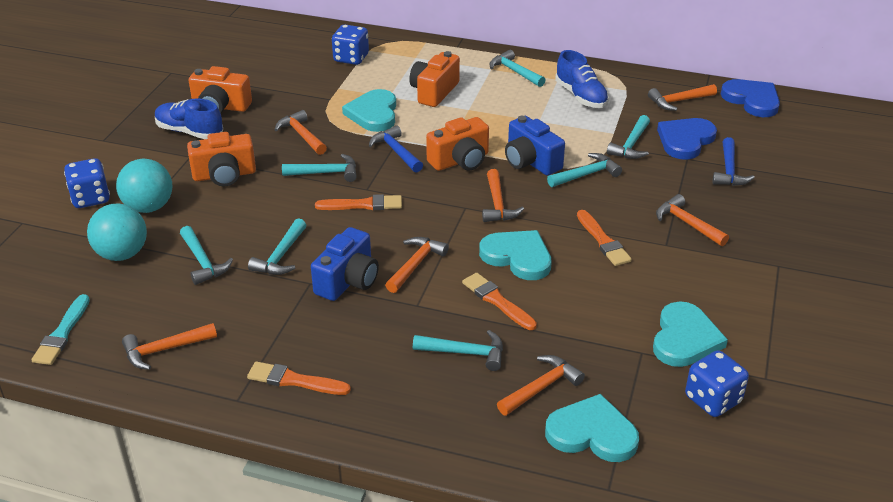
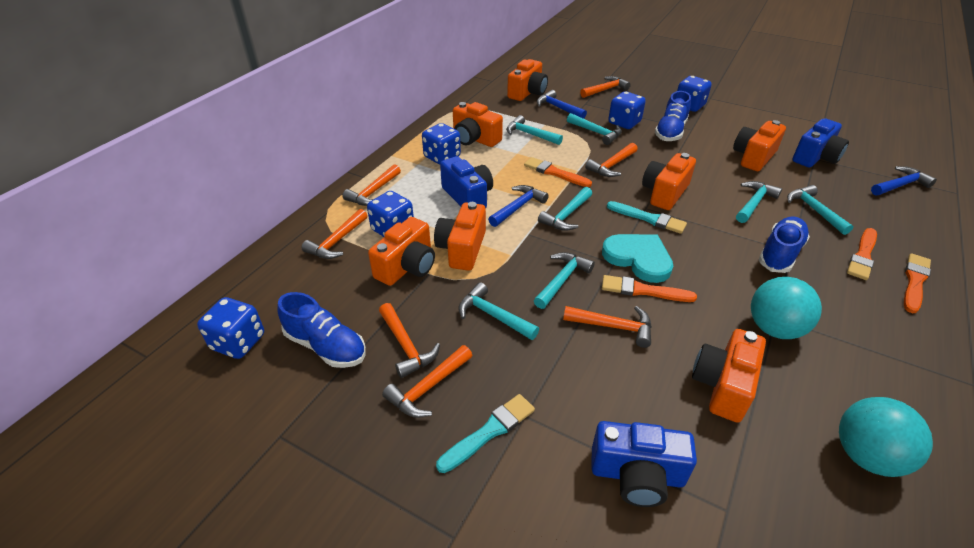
blue camera: 2 -> 3
blue dice: 3 -> 5
blue hammer: 2 -> 3
blue heart: 2 -> 0
blue shoe: 2 -> 3
orange camera: 4 -> 7
turquoise brush: 1 -> 2
turquoise heart: 4 -> 1

